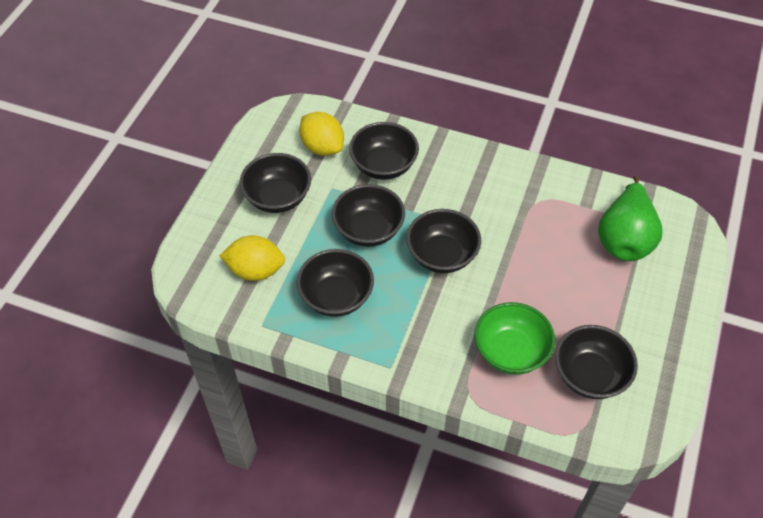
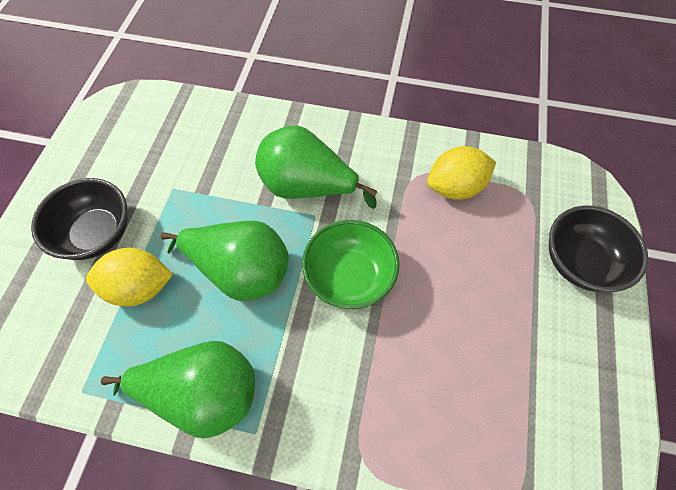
black bowl: 6 -> 2
green pear: 1 -> 3

